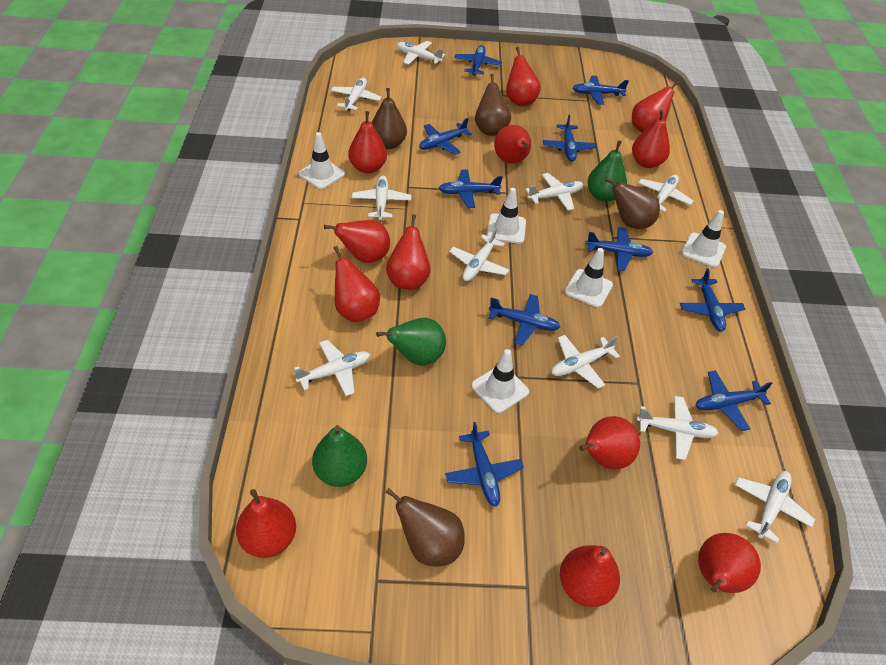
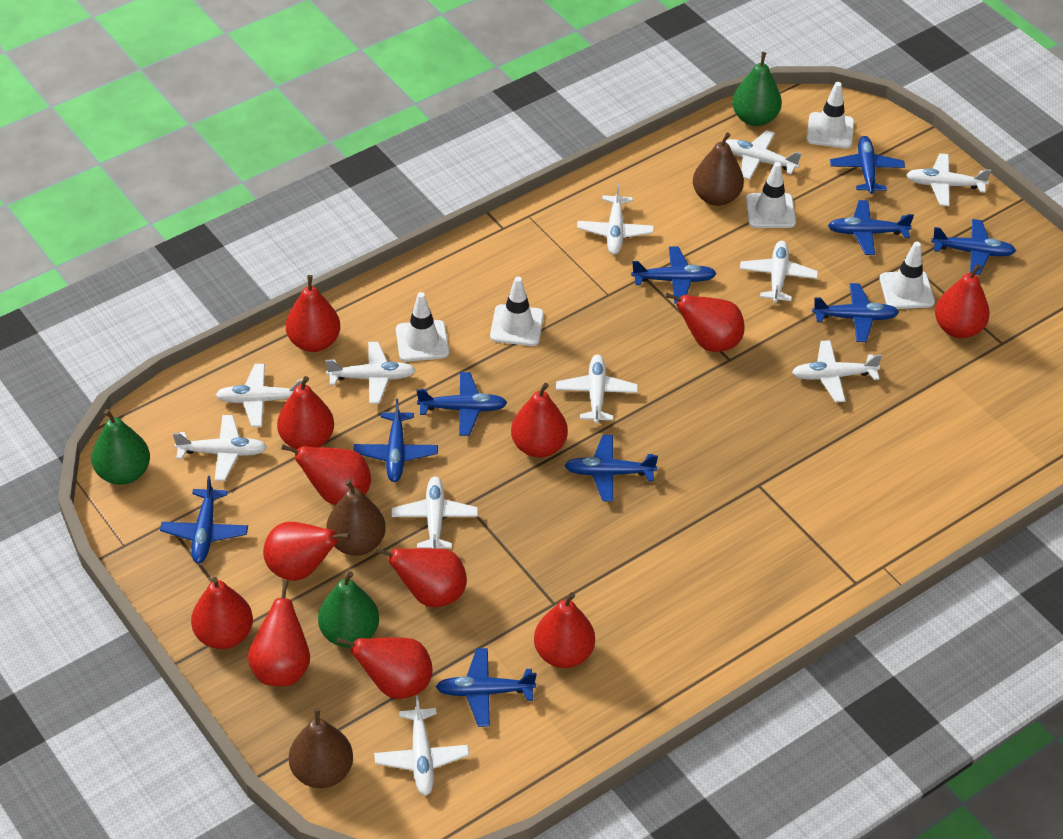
brown pear: 4 -> 3
white plane: 10 -> 11

